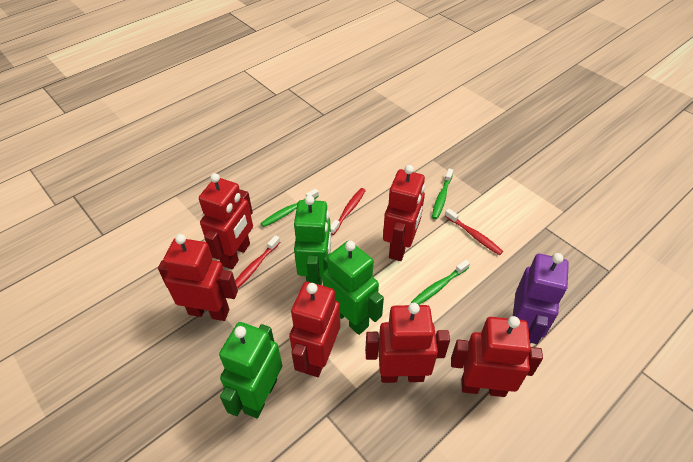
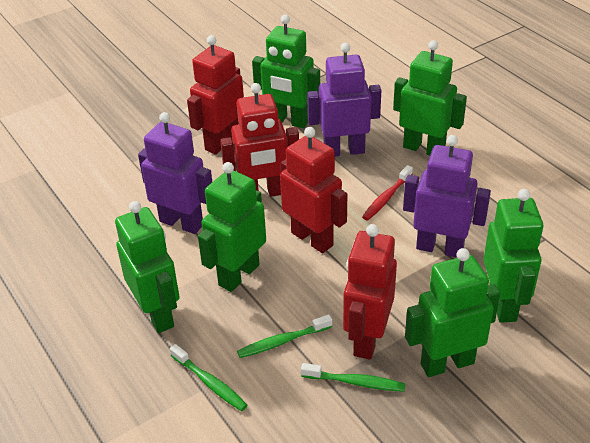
green robot: 3 -> 6
purple robot: 1 -> 3
red robot: 6 -> 4
red toothbrush: 3 -> 1

